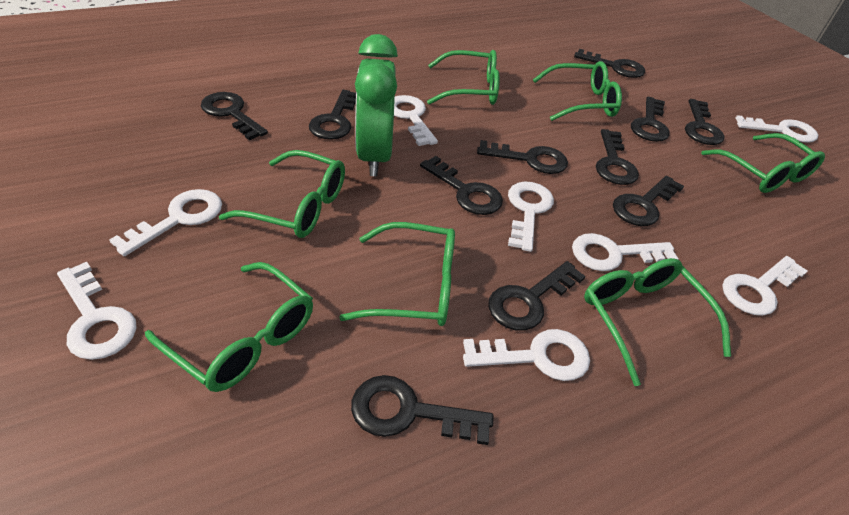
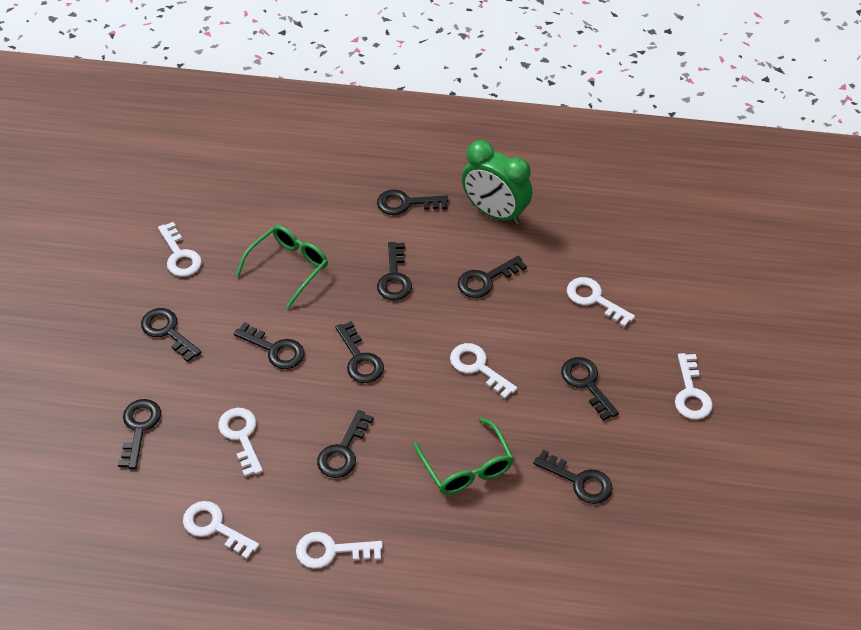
black key: 11 -> 10
green glasses: 7 -> 2
white key: 8 -> 7

